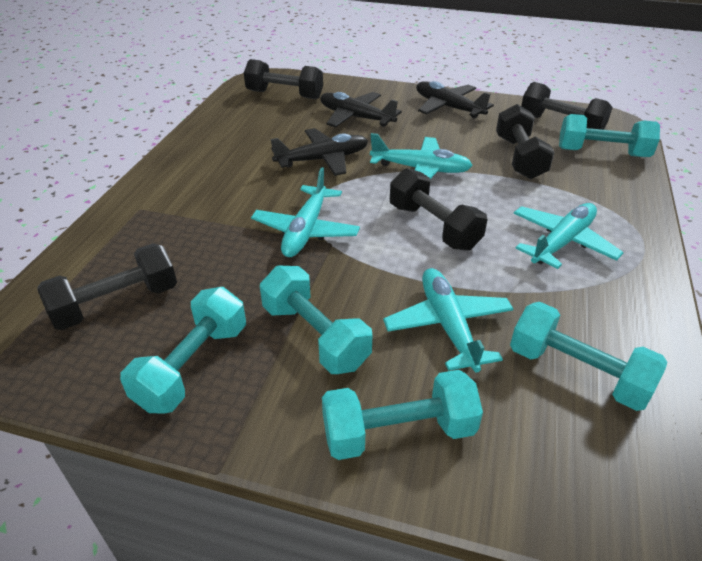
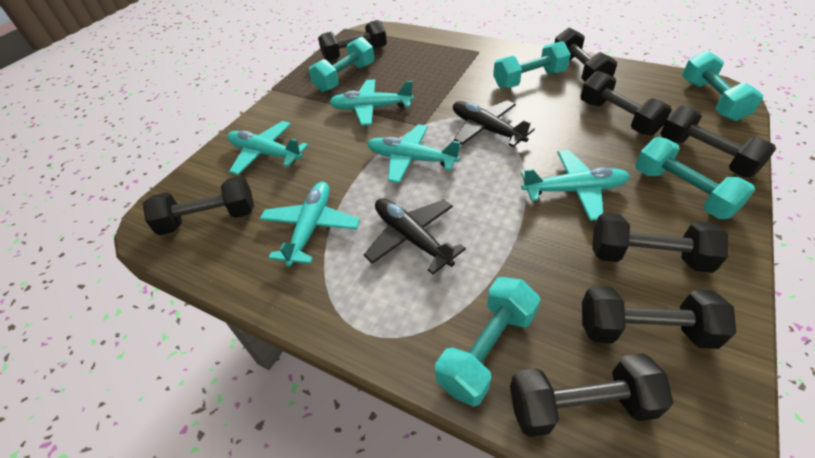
black dumbbell: 5 -> 8
black plane: 3 -> 2
turquoise plane: 4 -> 5

